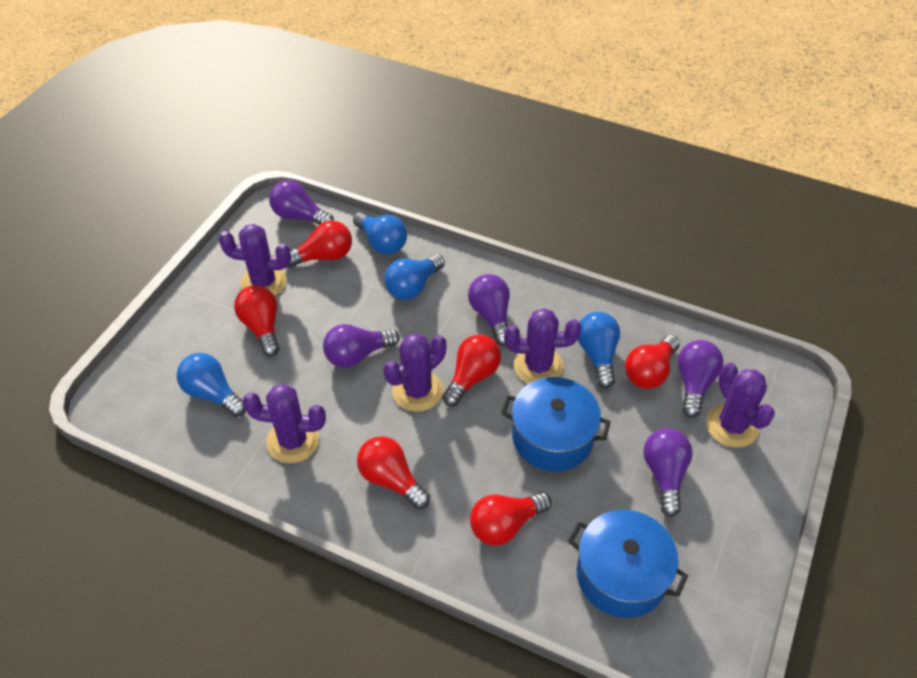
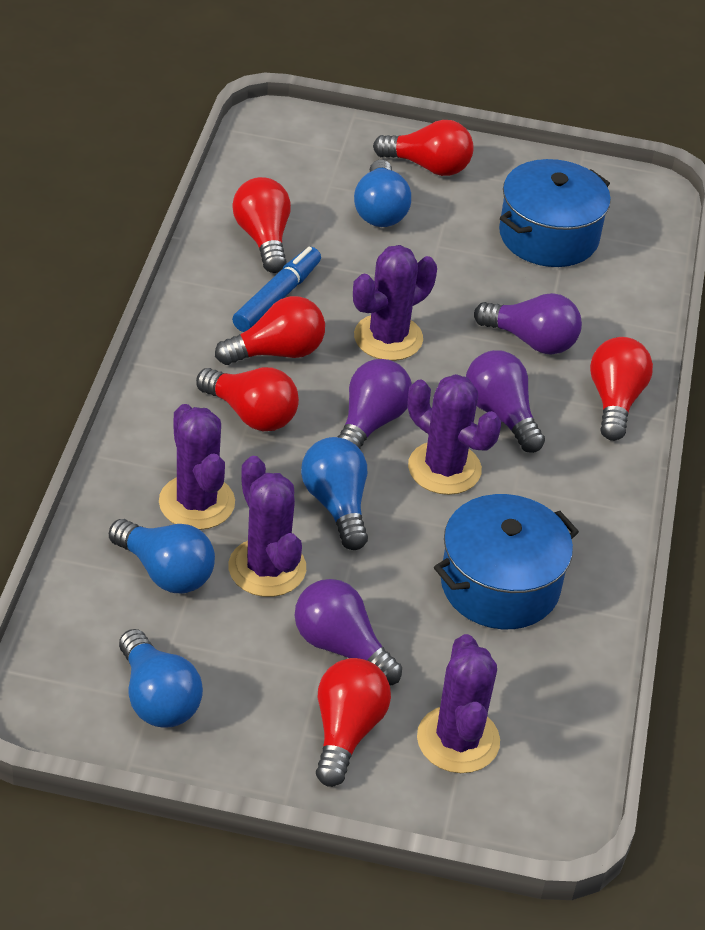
blue marker: 0 -> 1
purple light bulb: 5 -> 4

